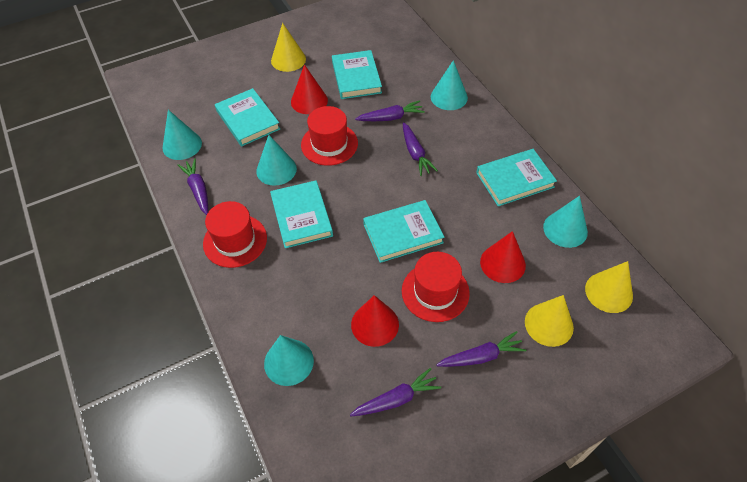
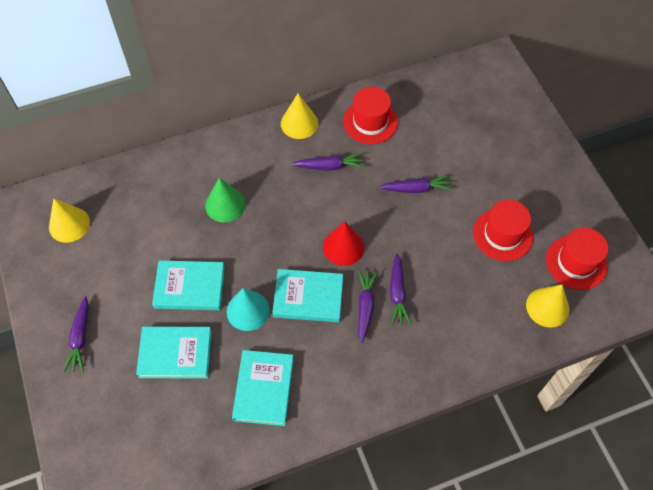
green cone: 0 -> 1
red cone: 3 -> 1
turquoise book: 5 -> 4
turquoise cone: 5 -> 1

